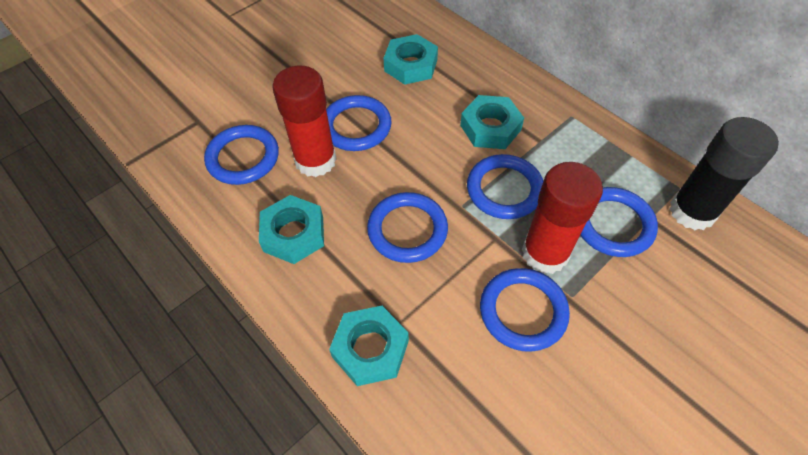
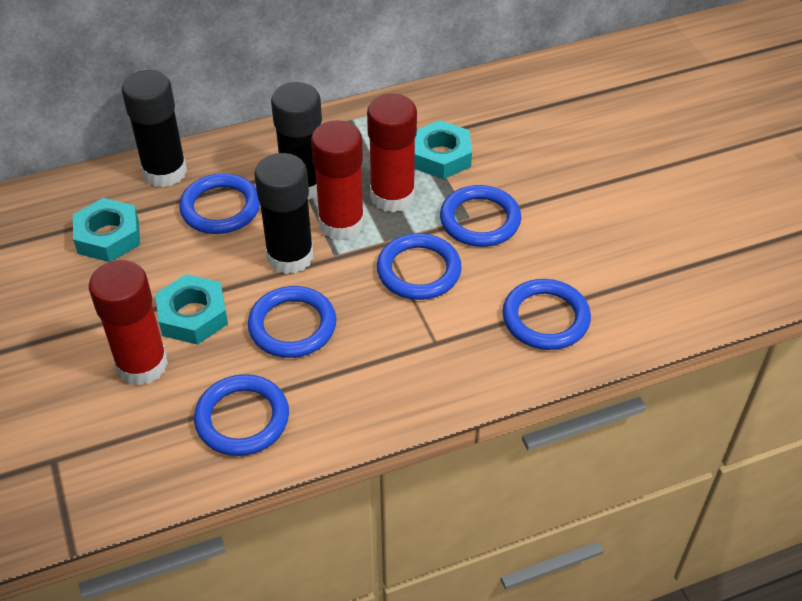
black glue stick: 1 -> 3
red glue stick: 2 -> 3
turquoise nut: 4 -> 3

